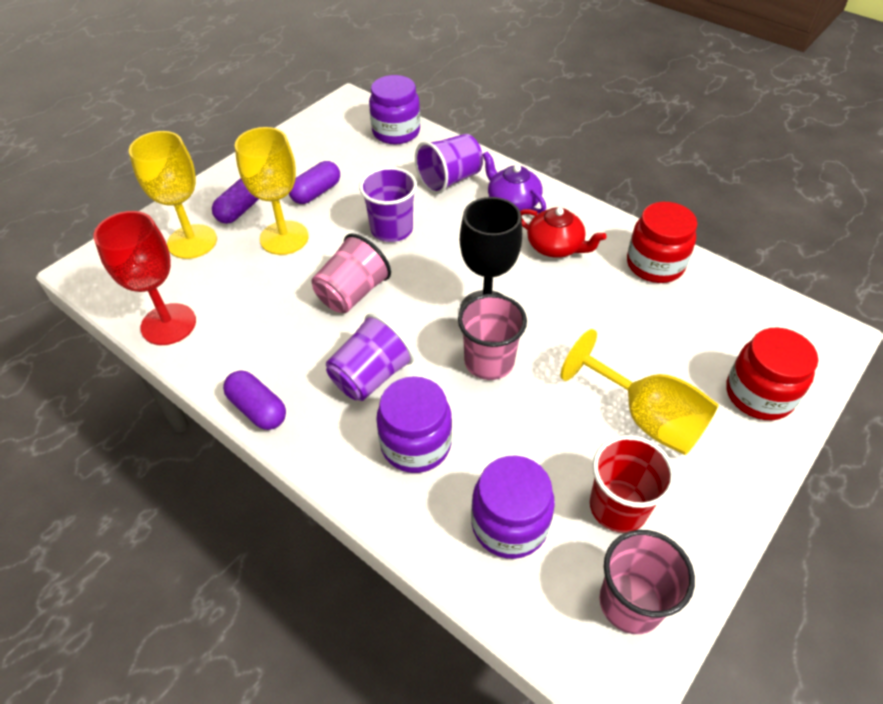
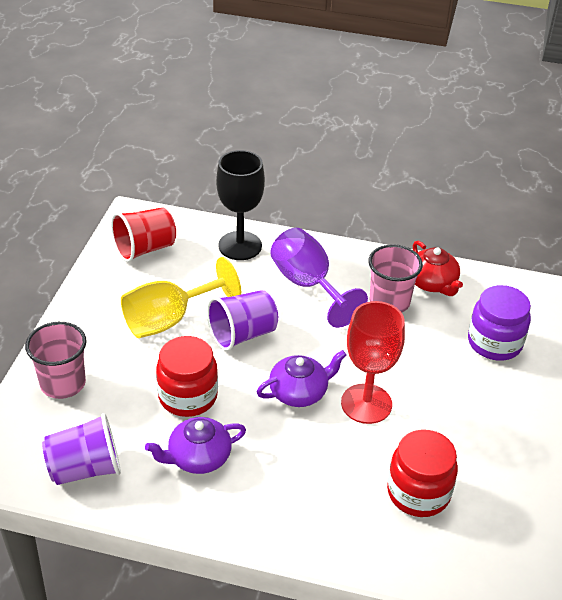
pink cup: 3 -> 2
purple capsule: 3 -> 0
purple cup: 3 -> 2
purple goblet: 0 -> 1
purple jar: 3 -> 1
purple teapot: 1 -> 2
yellow goblet: 3 -> 1

